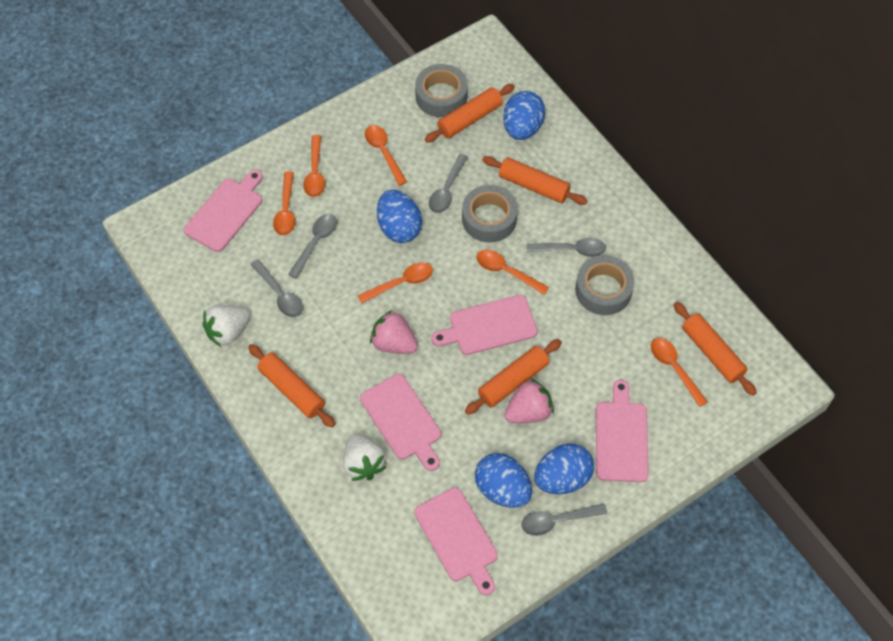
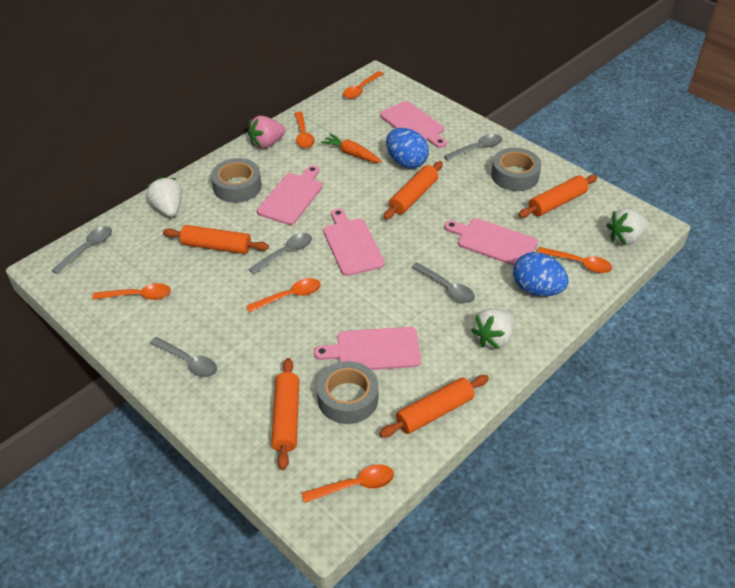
blue egg: 4 -> 2
orange carrot: 0 -> 1
pink strawberry: 2 -> 1
white strawberry: 2 -> 3

